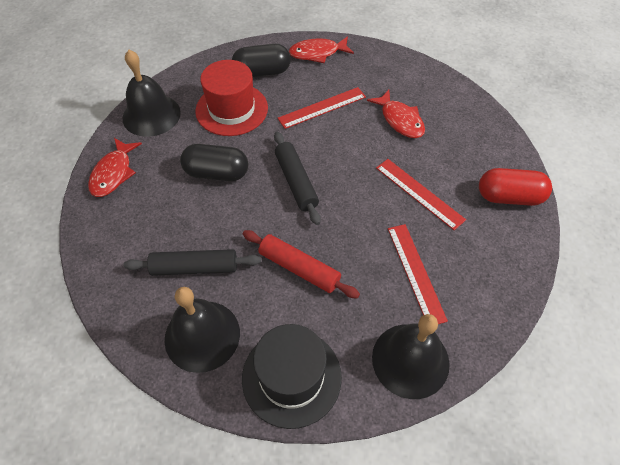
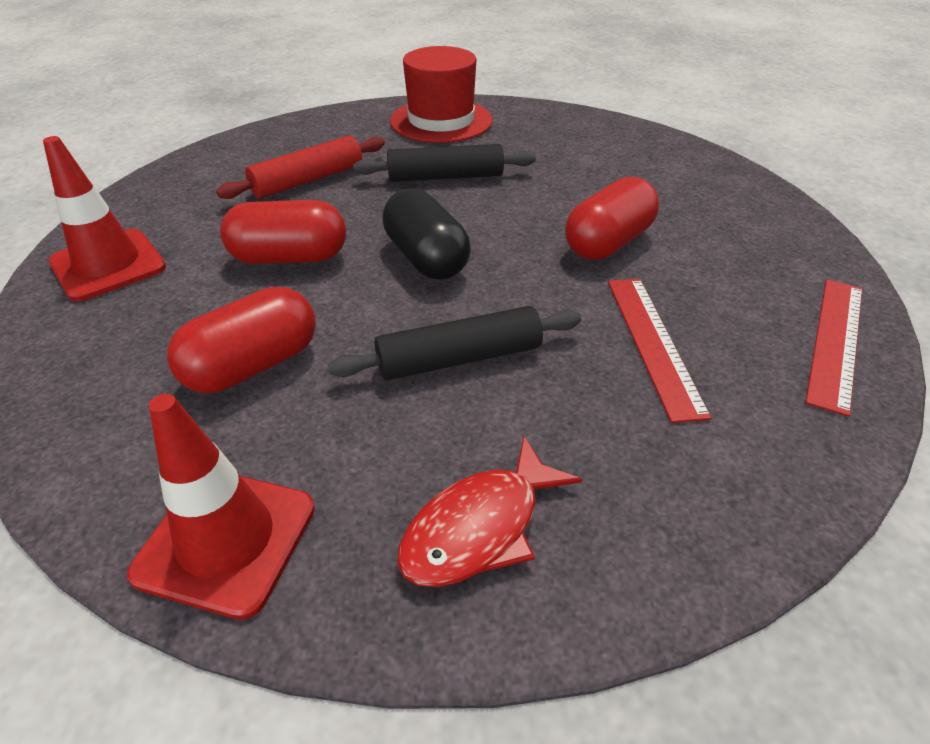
black bell: 3 -> 0
black capsule: 2 -> 1
black hat: 1 -> 0
red capsule: 1 -> 3
red fish: 3 -> 1
red ruler: 3 -> 2
red traffic cone: 0 -> 2

